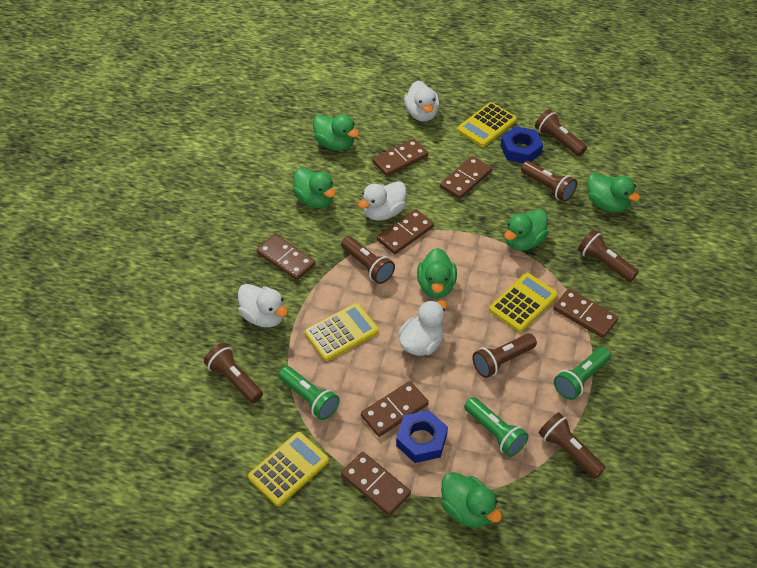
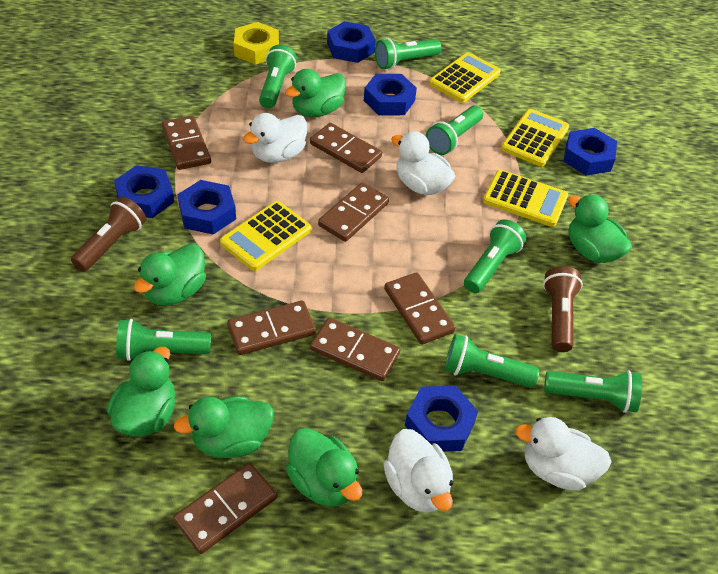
blue nut: 2 -> 6
brown flashlight: 7 -> 2
green flashlight: 3 -> 7
yellow nut: 0 -> 1

